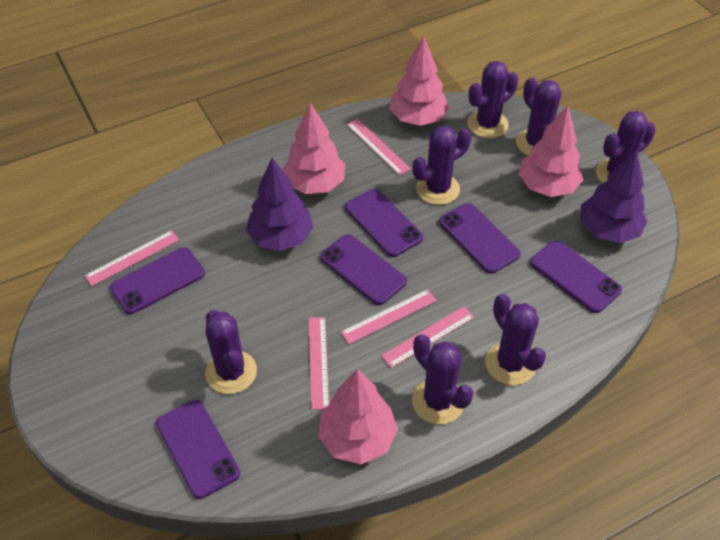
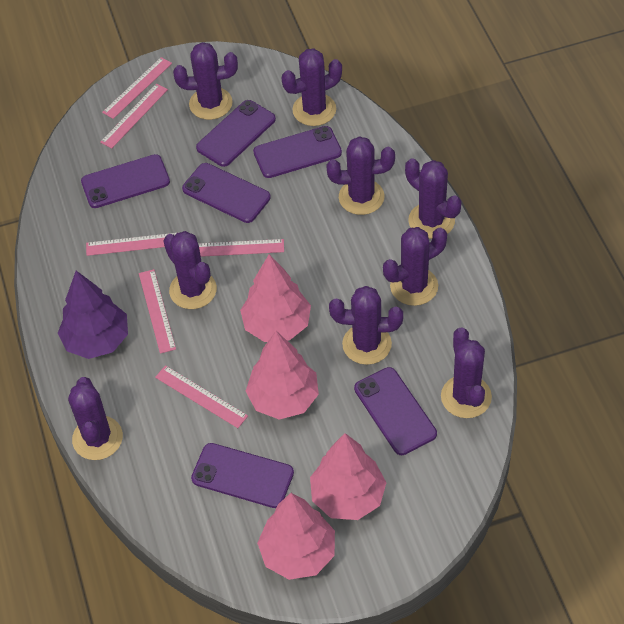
pink ruler: 5 -> 6
purple cactus: 7 -> 9
purple tree: 2 -> 1

